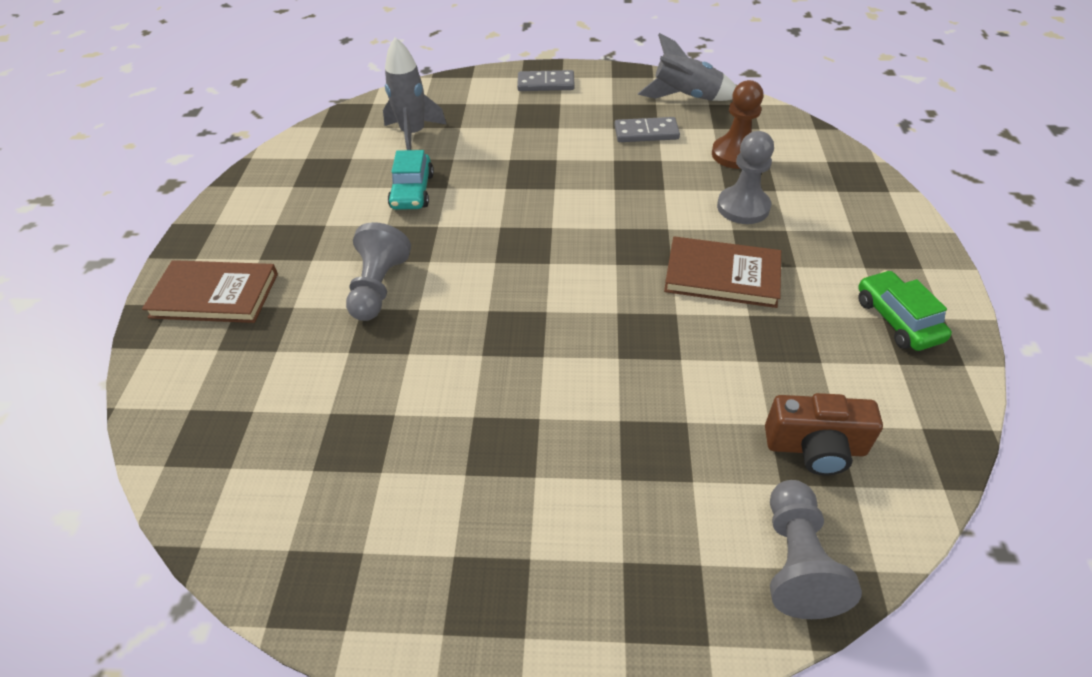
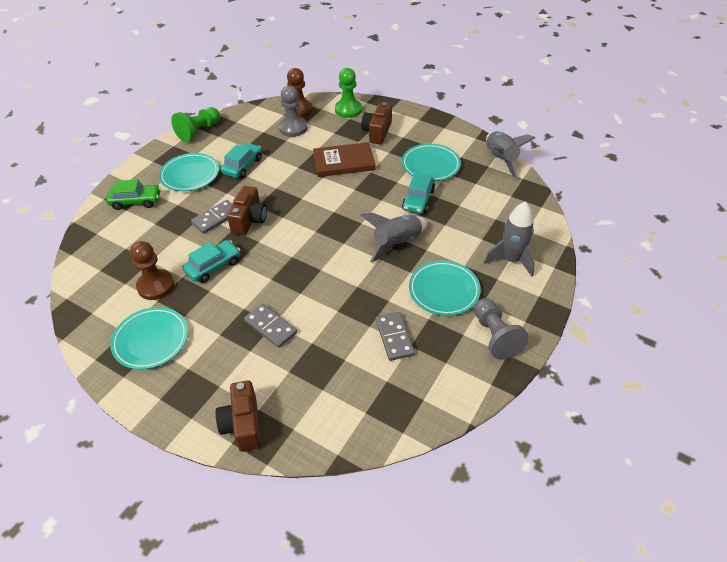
brown book: 2 -> 1
brown camera: 1 -> 3
brown pawn: 1 -> 2
green pawn: 0 -> 2
grey domino: 2 -> 3
grey pawn: 3 -> 2
grey rocket: 2 -> 3
turquoise car: 1 -> 3
turquoise plate: 0 -> 4

